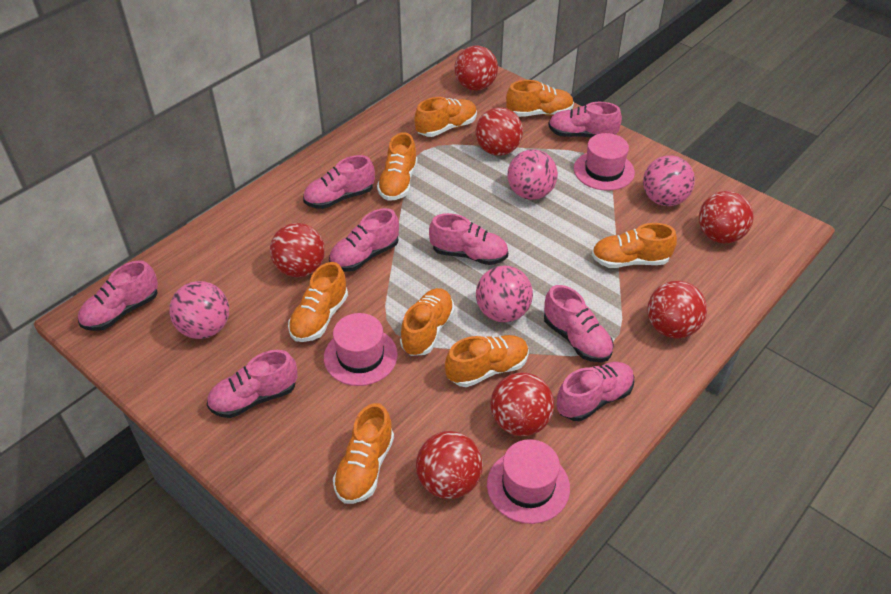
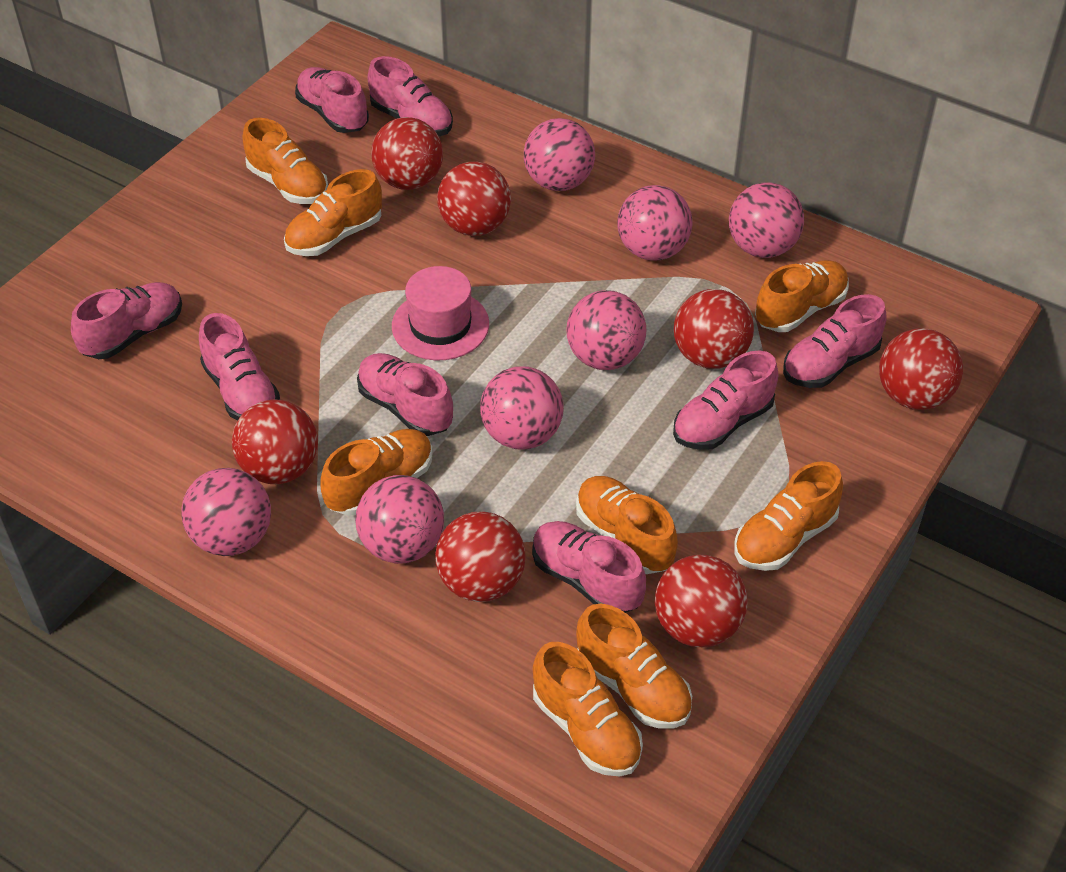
pink ball: 4 -> 7
pink hat: 3 -> 1

